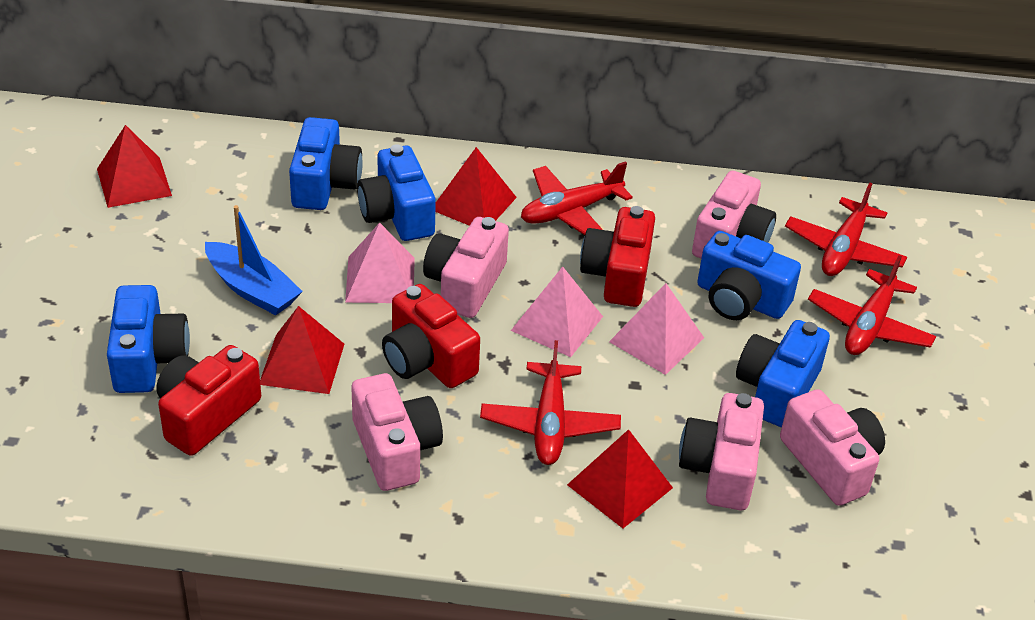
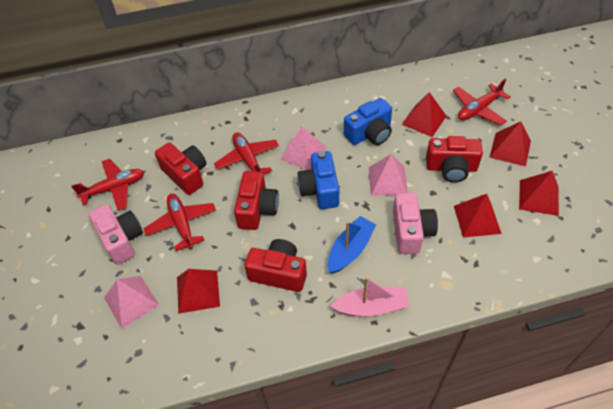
blue camera: 5 -> 2
pink boat: 0 -> 1
pink camera: 5 -> 2
red camera: 3 -> 4
red pyramid: 4 -> 5

